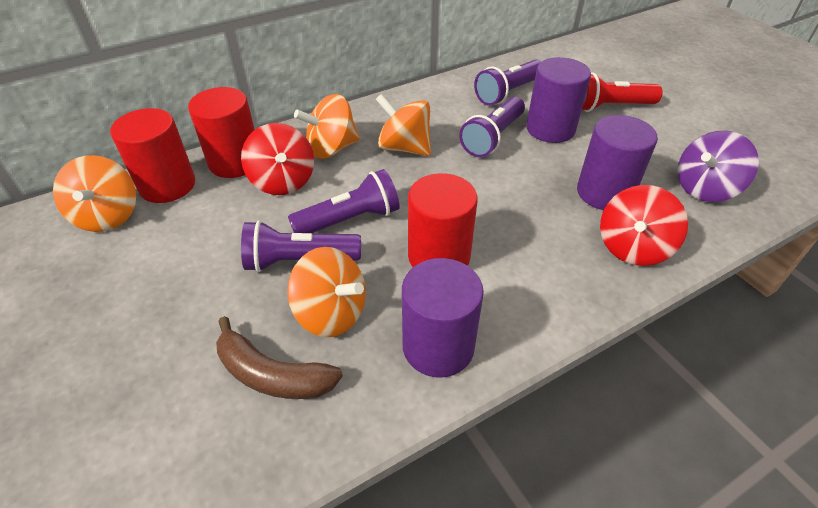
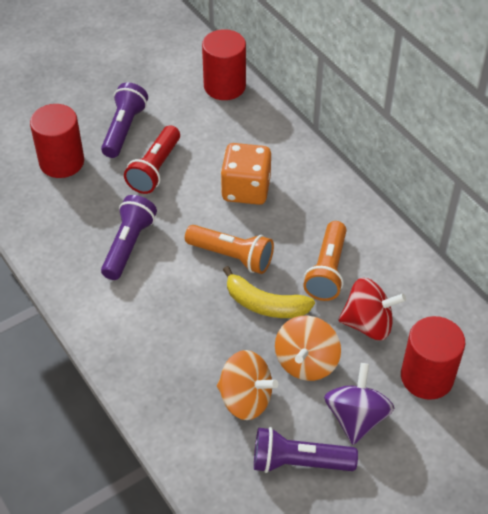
brown banana: 1 -> 0
orange dice: 0 -> 1
orange flashlight: 0 -> 2
orange spinning top: 4 -> 2
purple cylinder: 3 -> 0
purple flashlight: 4 -> 3
red spinning top: 2 -> 1
yellow banana: 0 -> 1

